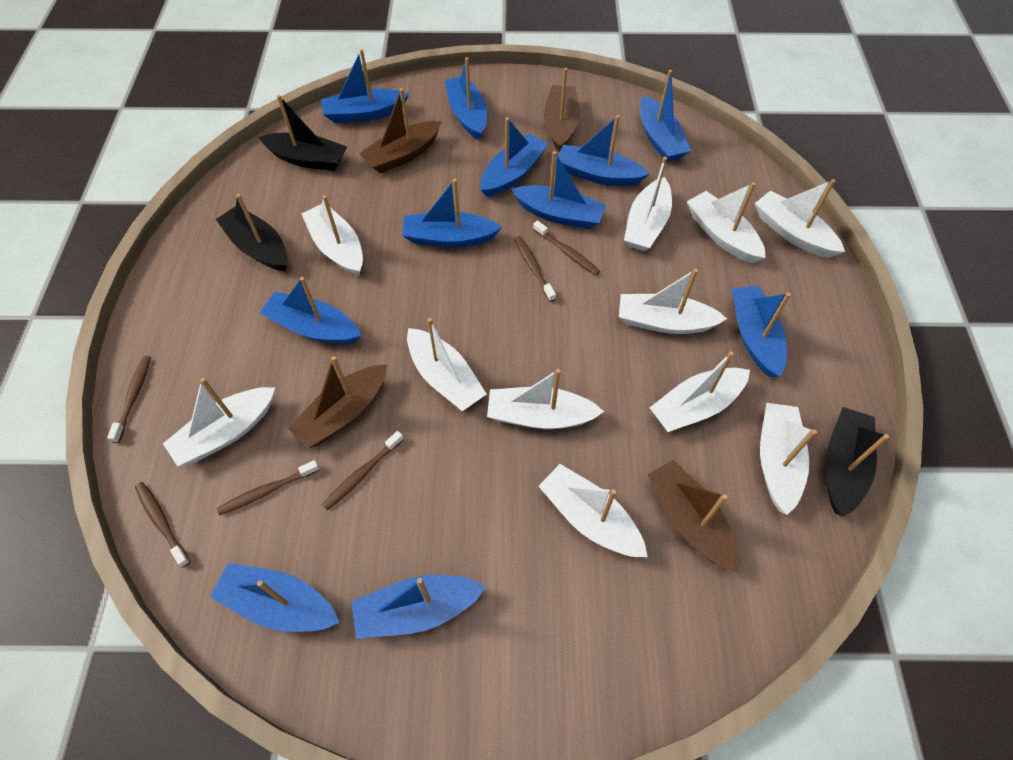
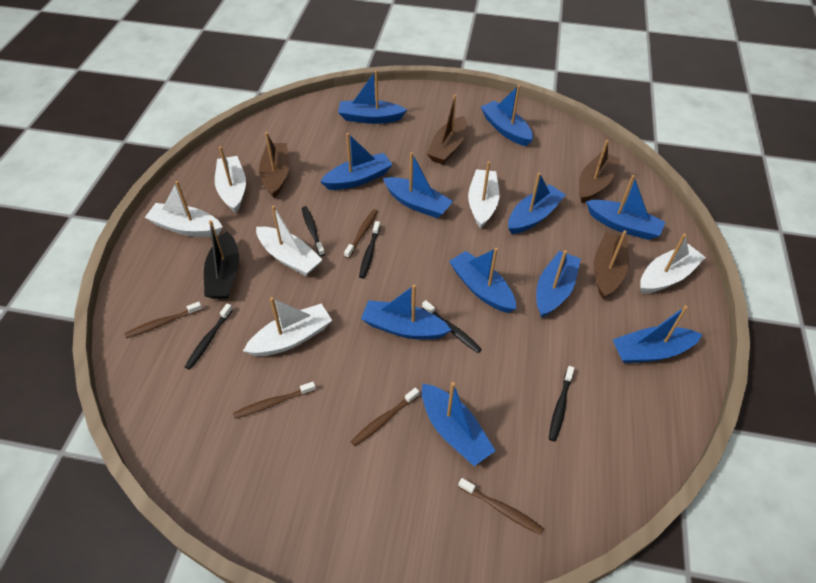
black boat: 3 -> 1
black toothbrush: 0 -> 5
brown toothbrush: 6 -> 5
white boat: 11 -> 6

